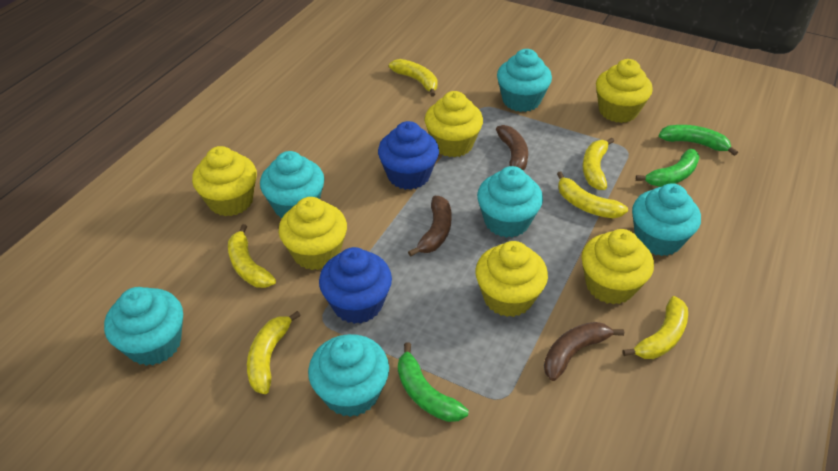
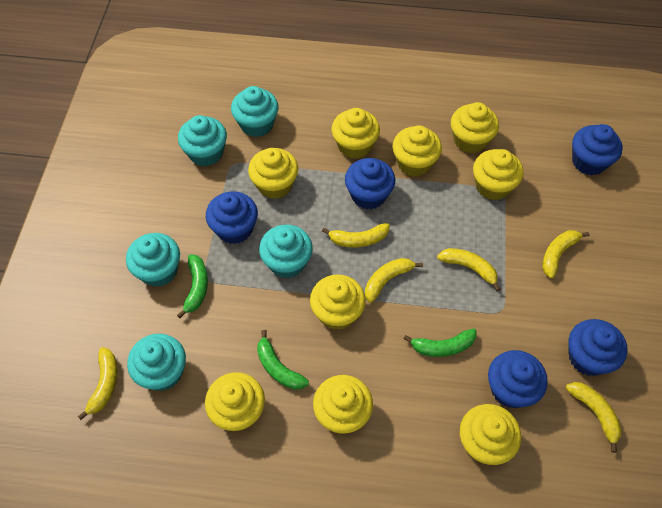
blue cupcake: 2 -> 5
brown banana: 3 -> 0
turquoise cupcake: 6 -> 5
yellow cupcake: 6 -> 9

